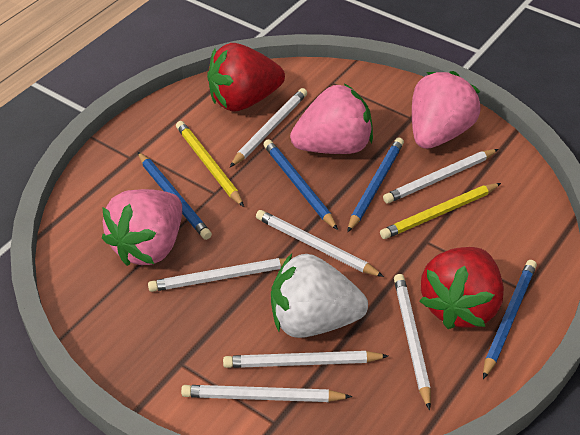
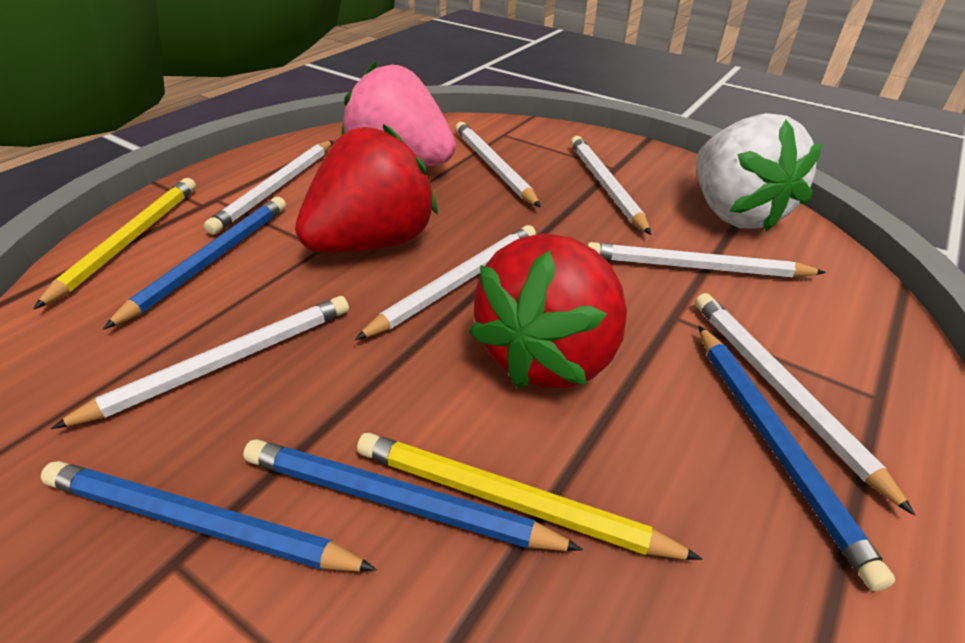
pink strawberry: 3 -> 1

